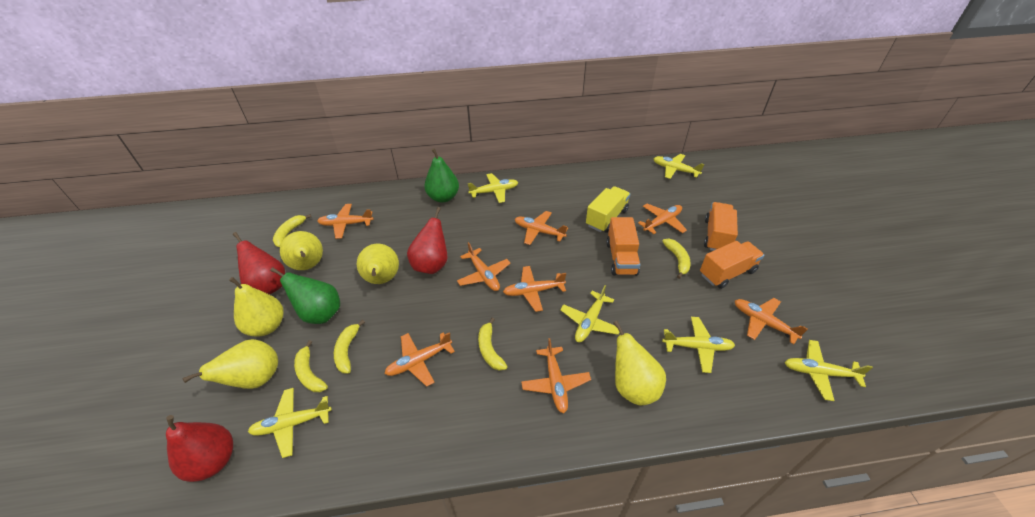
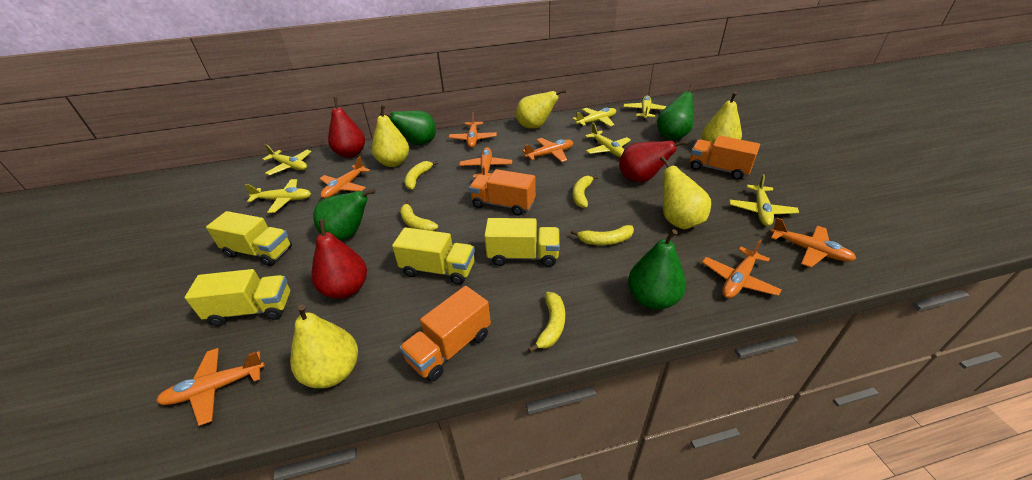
green pear: 2 -> 4
orange plane: 8 -> 7
yellow truck: 1 -> 4

